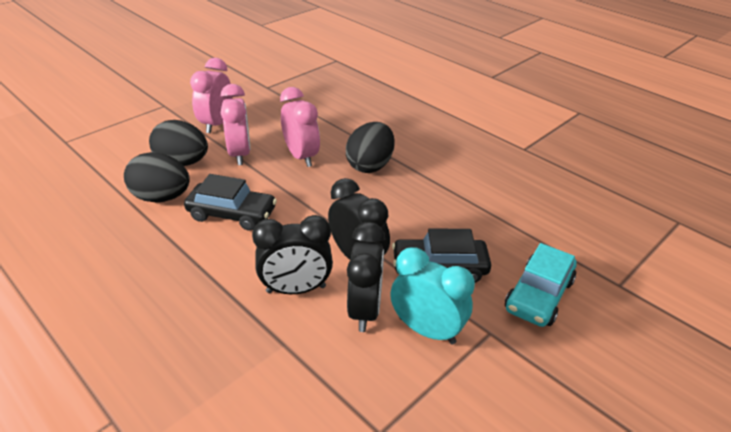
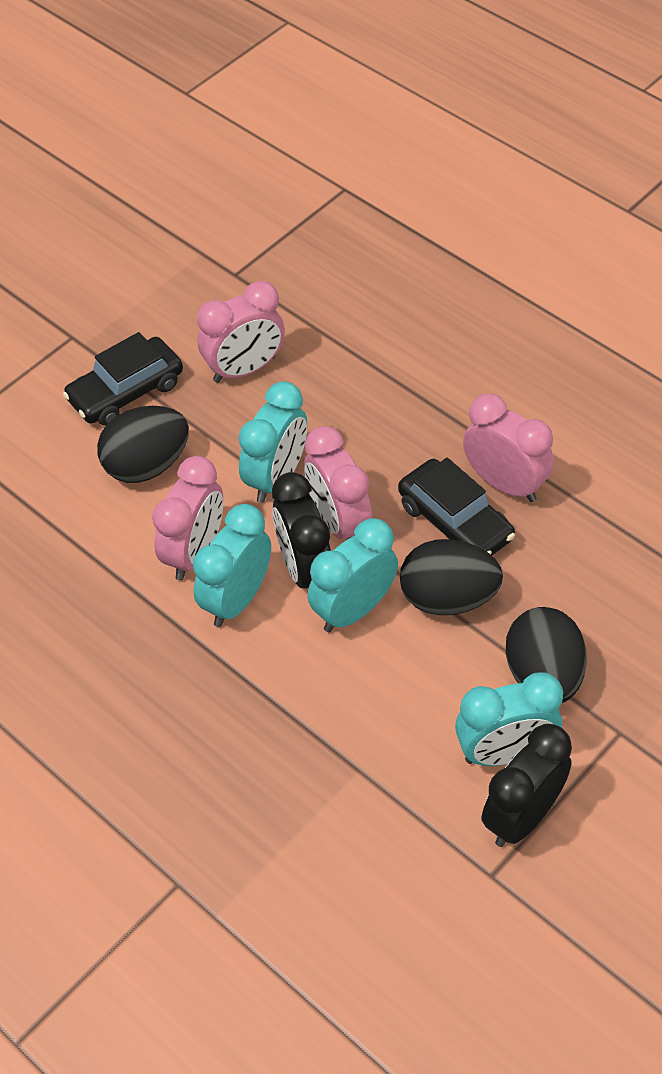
black clock: 3 -> 2
pink clock: 3 -> 4
turquoise car: 1 -> 0
turquoise clock: 1 -> 4

